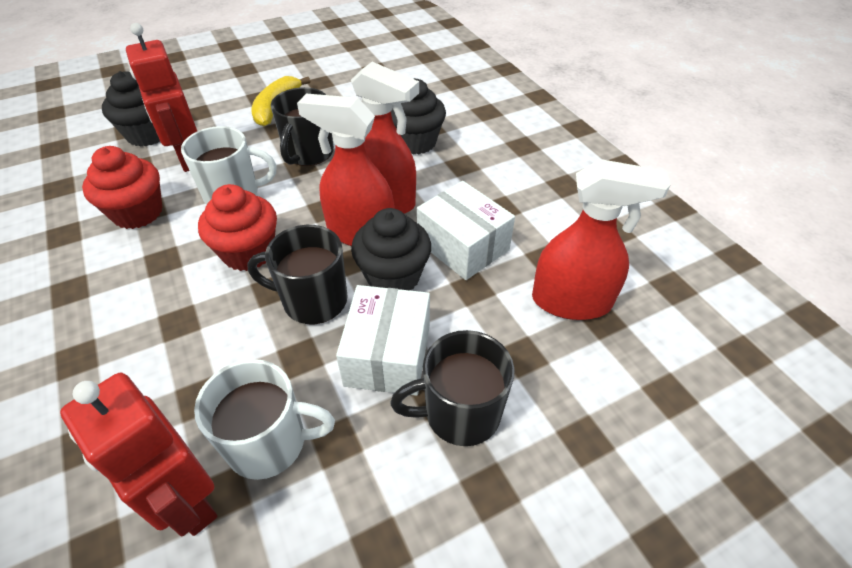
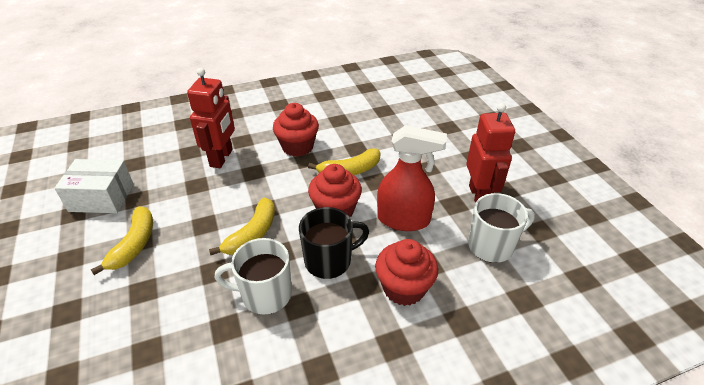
black cupcake: 3 -> 0
black mug: 3 -> 1
red cupcake: 2 -> 3
red spray bottle: 3 -> 1
white box: 2 -> 1
yellow banana: 1 -> 3

